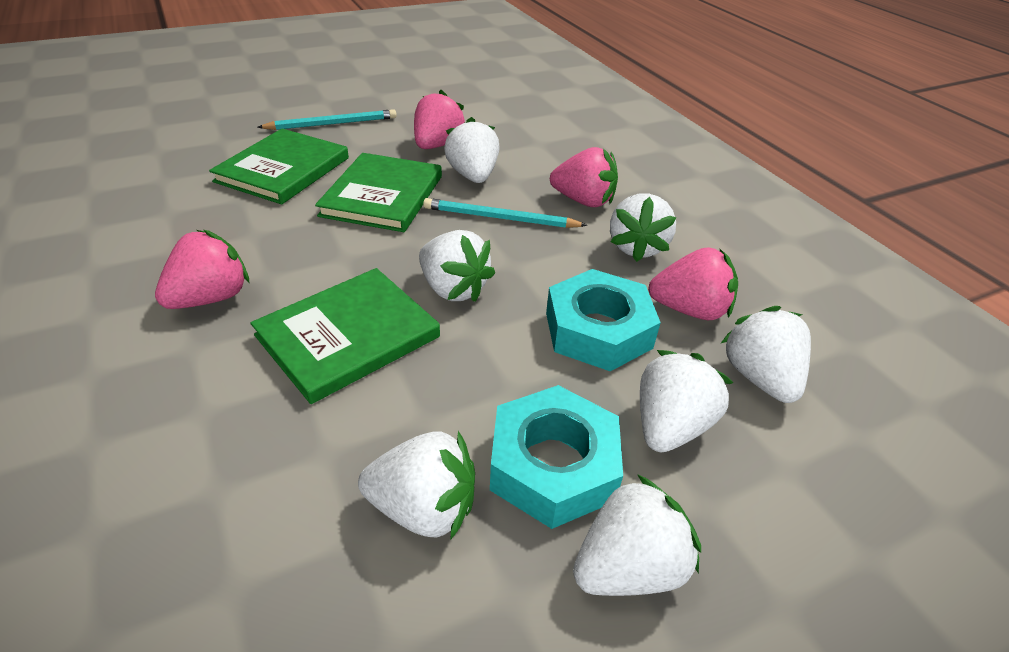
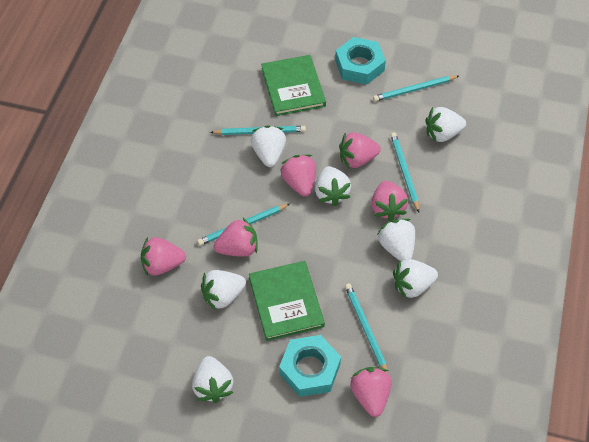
green book: 3 -> 2
pink strawberry: 4 -> 6
turquoise pencil: 2 -> 5

